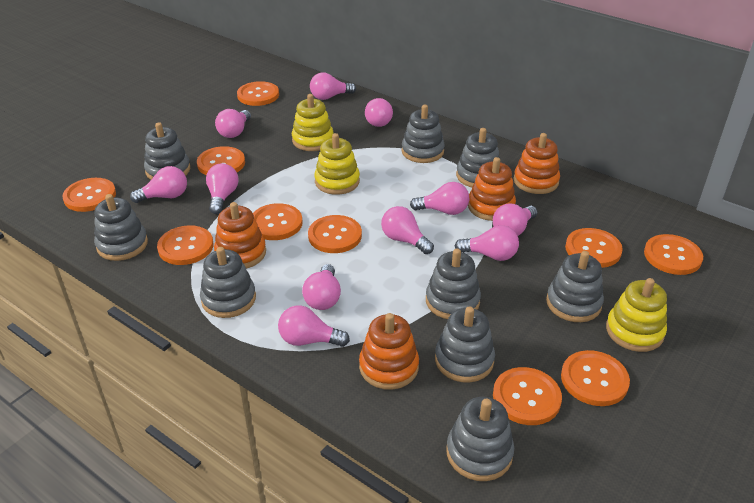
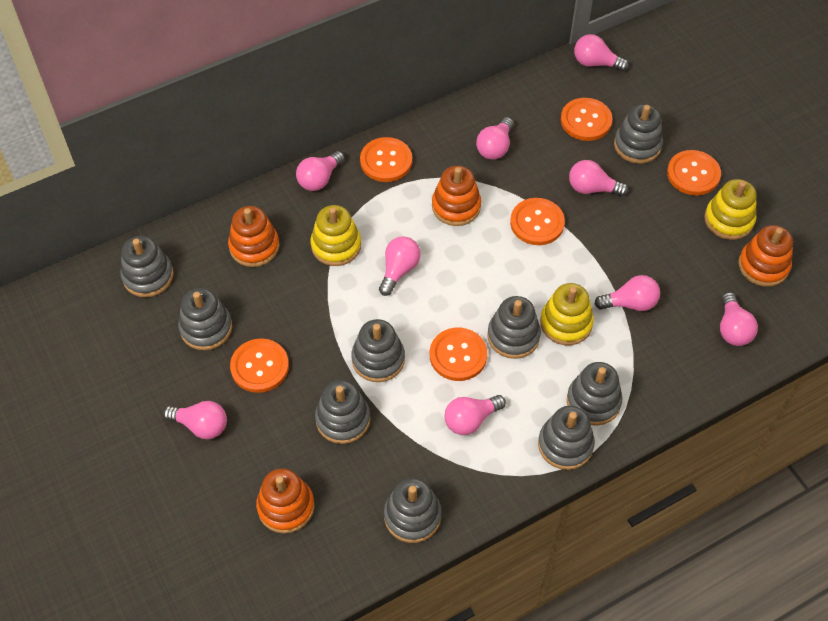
orange button: 10 -> 6
pink light bulb: 11 -> 9

